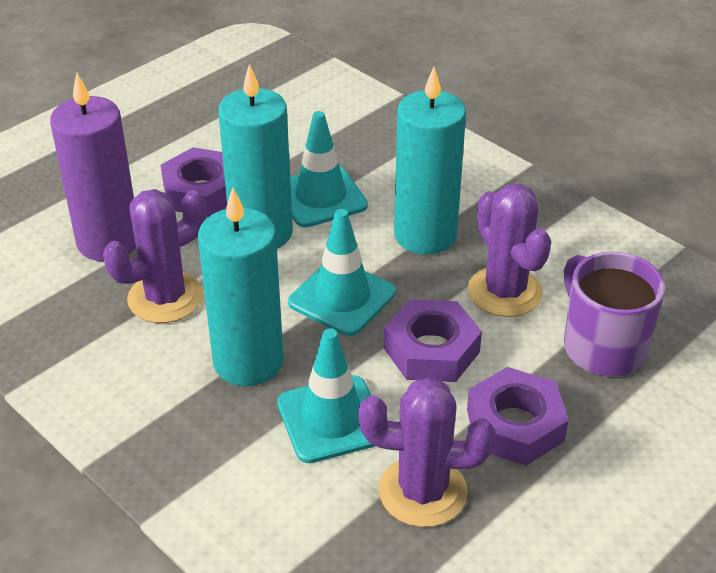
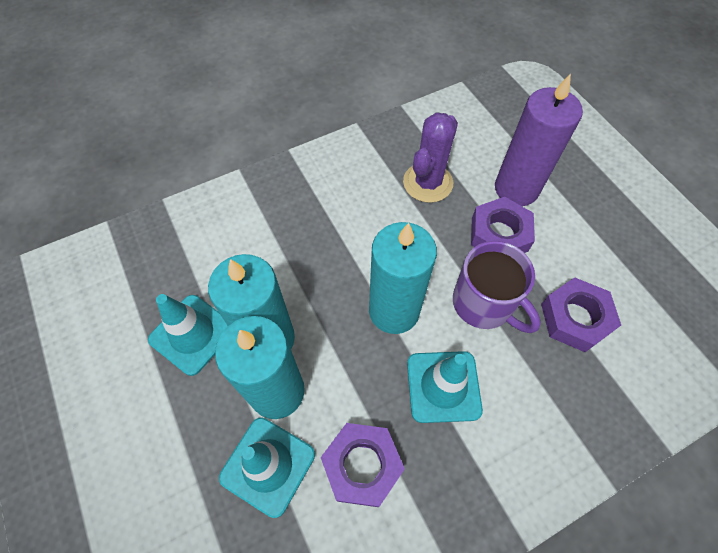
purple cactus: 3 -> 1

